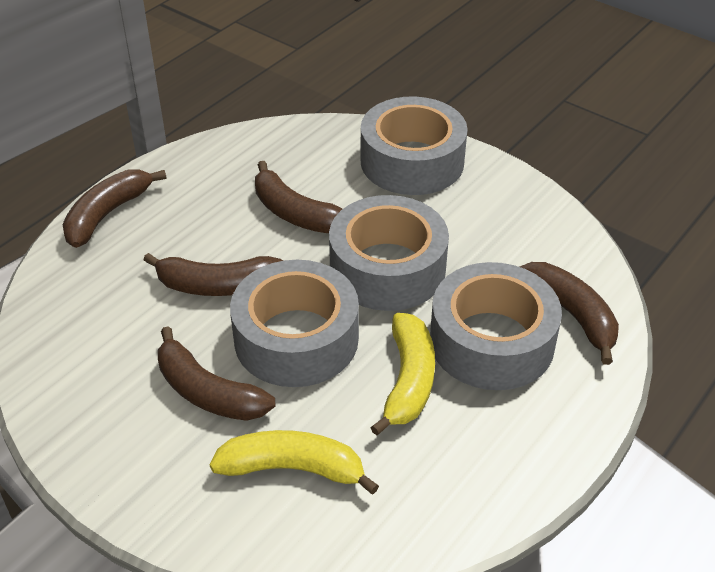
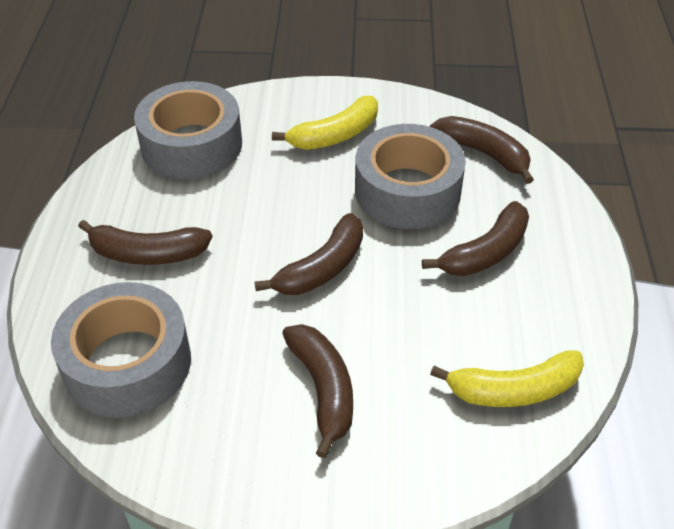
grey tape: 4 -> 3

